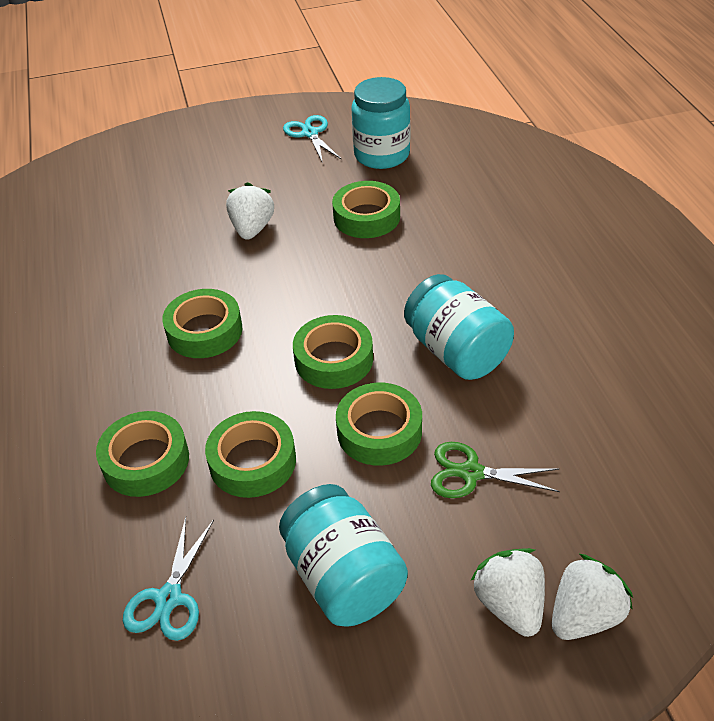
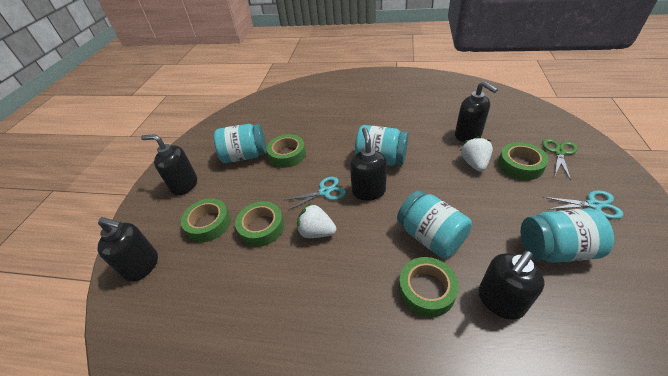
black soap dispenser: 0 -> 5
green tape: 6 -> 5
turquoise jar: 3 -> 4
white strawberry: 3 -> 2

